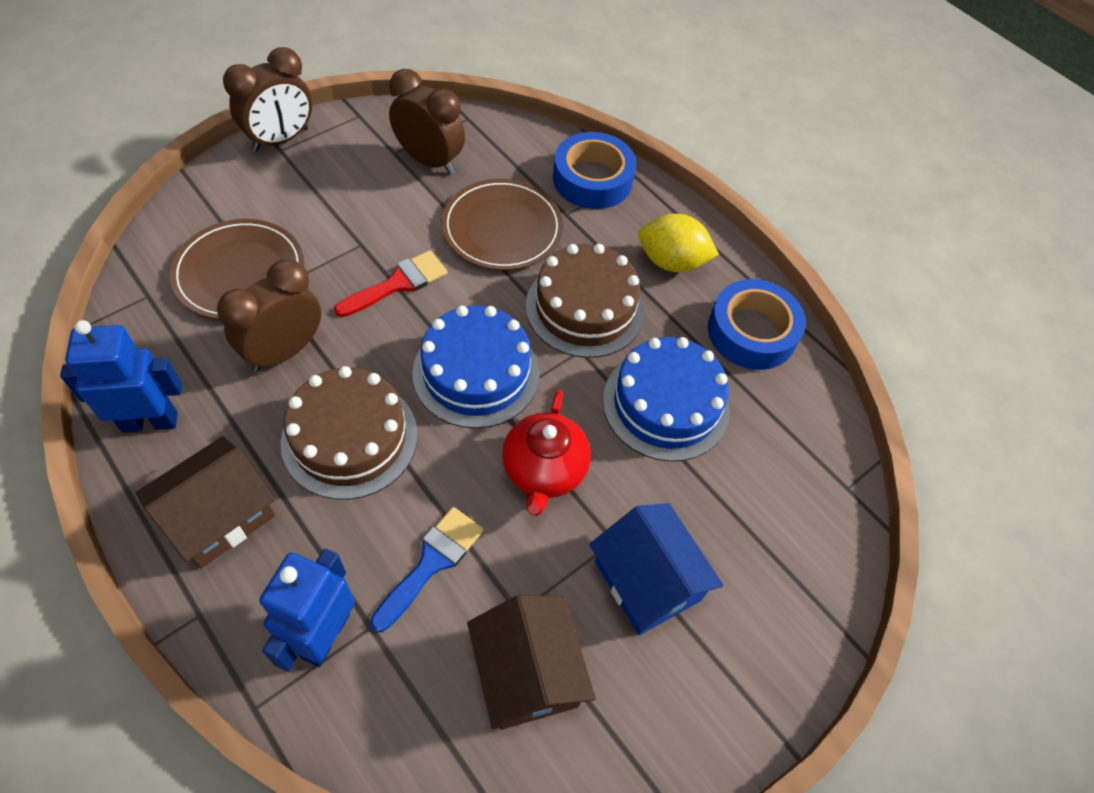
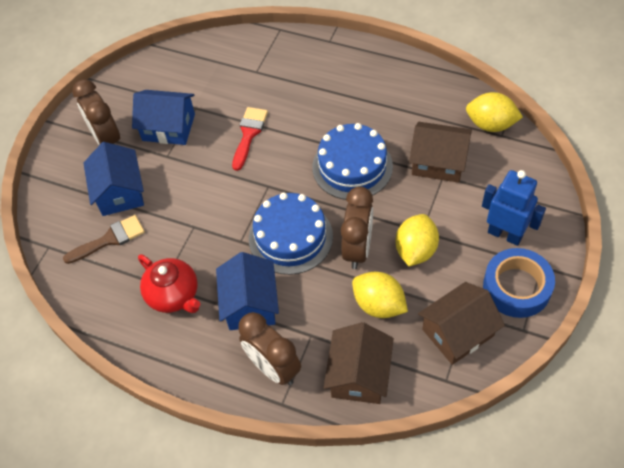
blue brush: 1 -> 0
blue house: 1 -> 3
blue robot: 2 -> 1
blue tape: 2 -> 1
brown brush: 0 -> 1
brown cake: 2 -> 0
brown house: 2 -> 3
brown plate: 2 -> 0
yellow lemon: 1 -> 3

